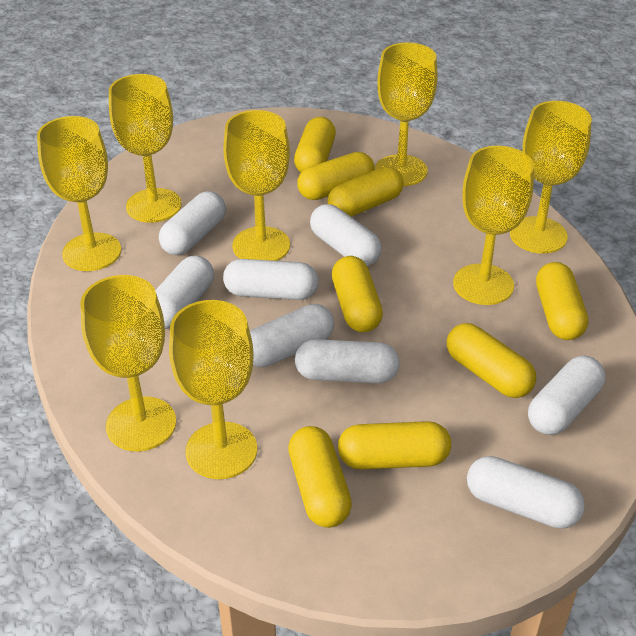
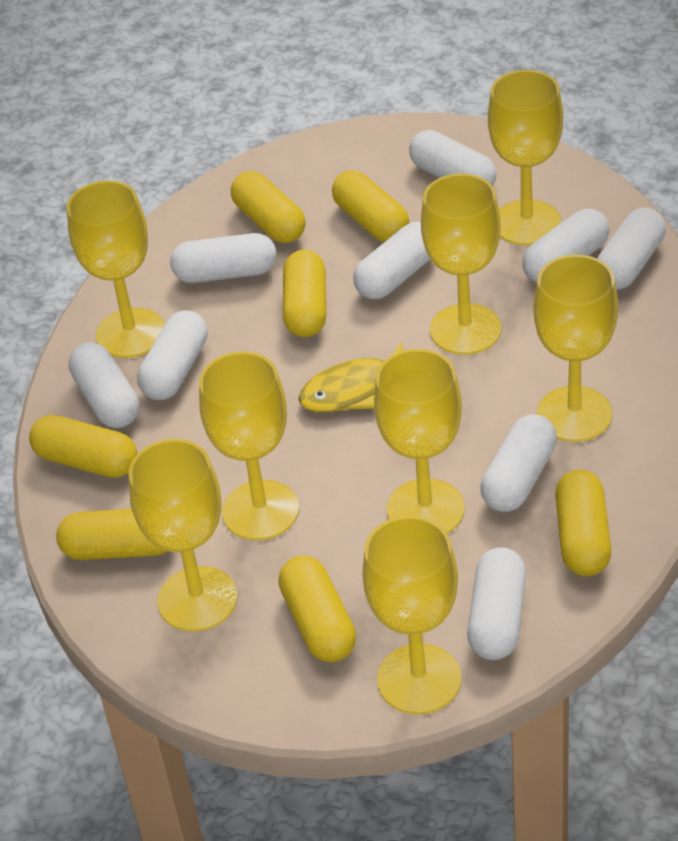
white capsule: 8 -> 9
yellow capsule: 8 -> 7
yellow fish: 0 -> 1

